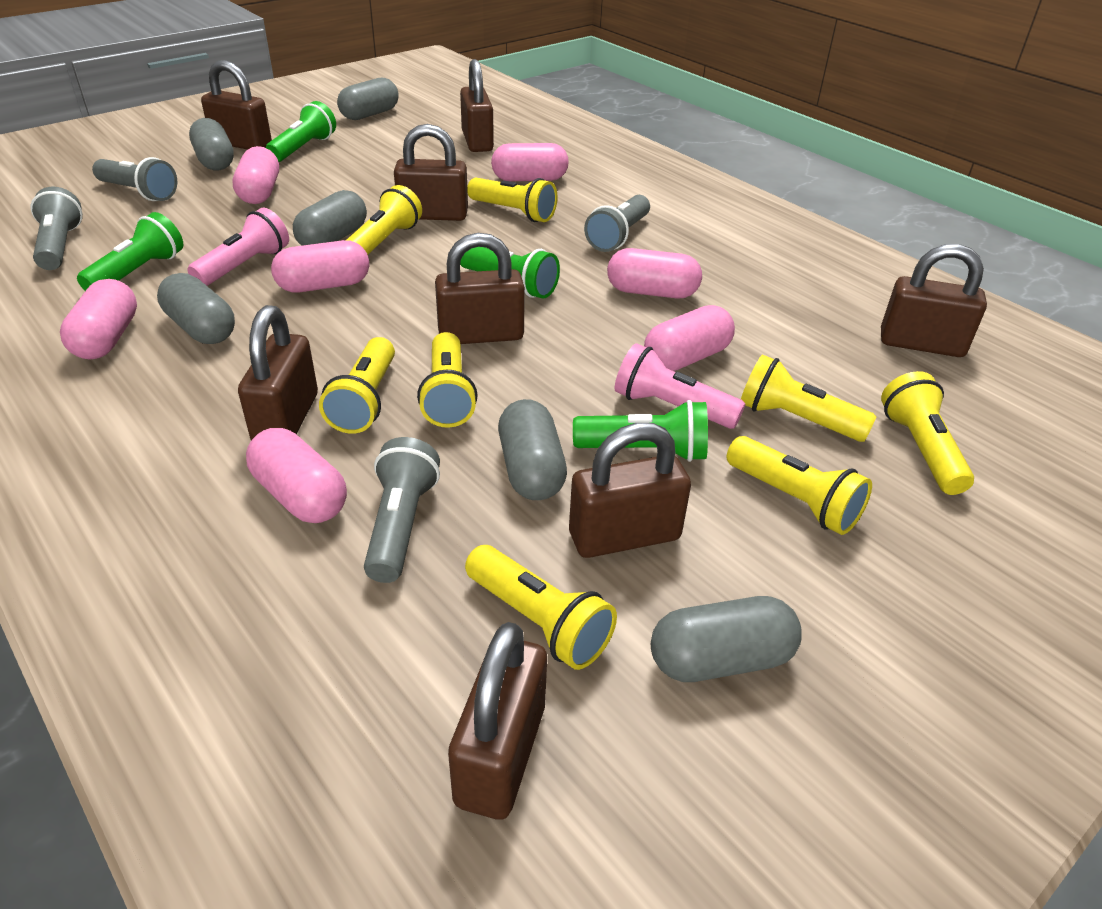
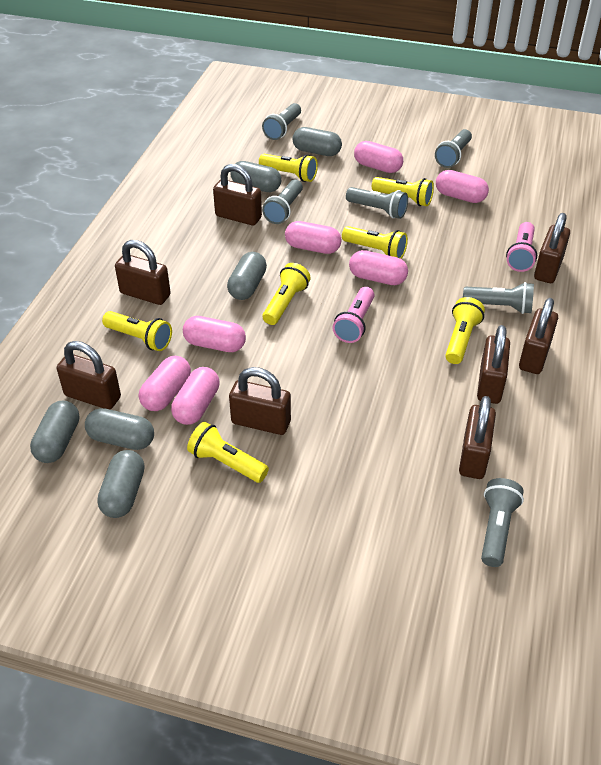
green flashlight: 4 -> 0
grey flashlight: 4 -> 6
yellow flashlight: 8 -> 7

